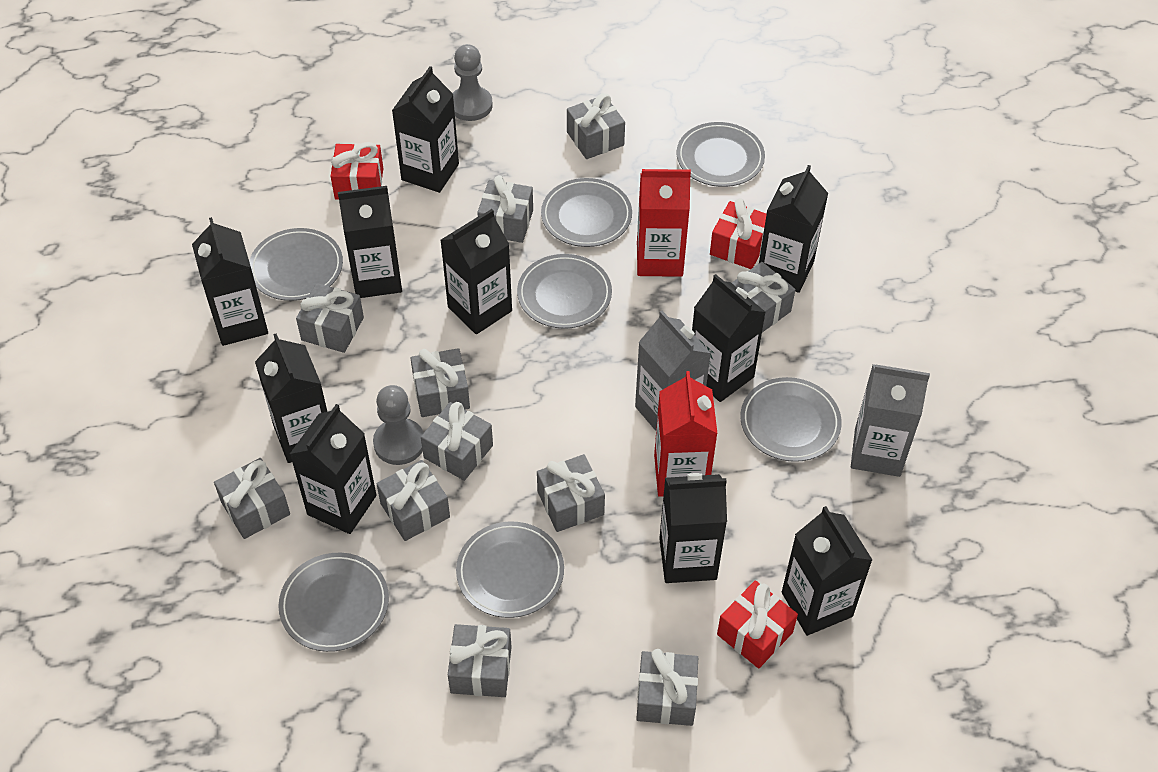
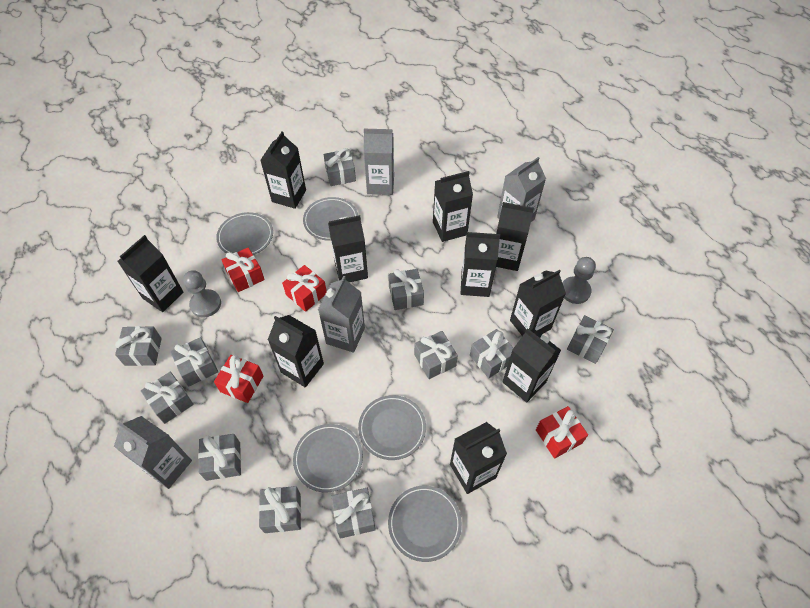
grey carton: 2 -> 4
grey plate: 7 -> 5
red carton: 2 -> 0
red gift: 3 -> 4

